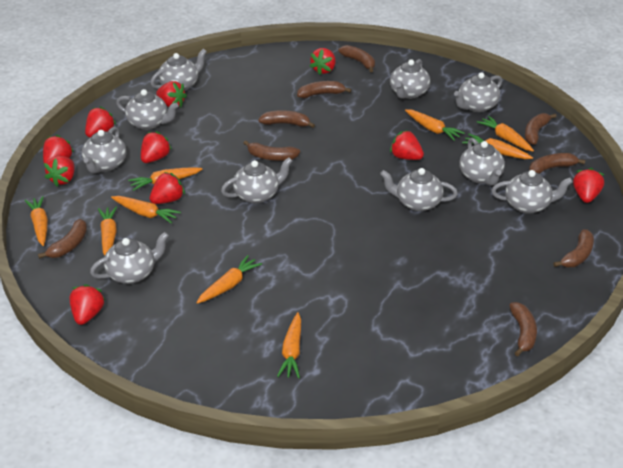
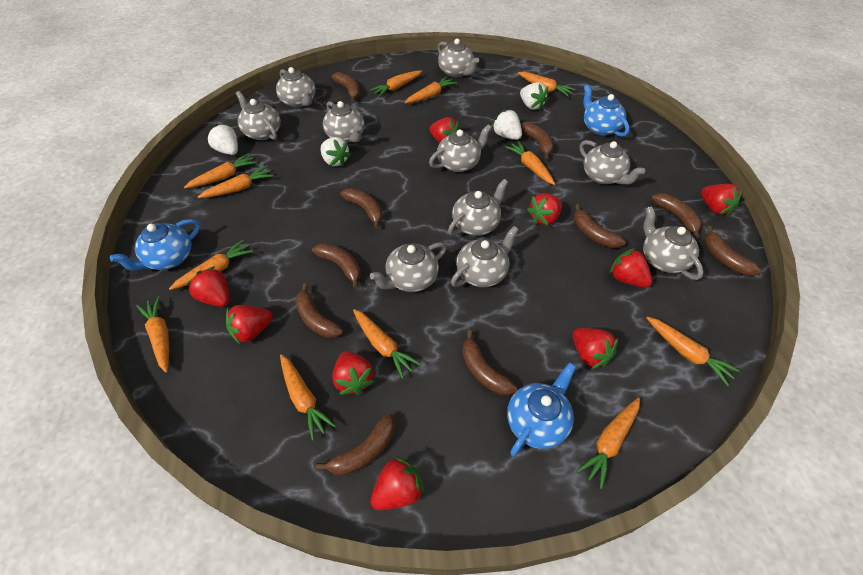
blue teapot: 0 -> 3
brown banana: 9 -> 10
orange carrot: 9 -> 12
red strawberry: 10 -> 9
white strawberry: 0 -> 4

